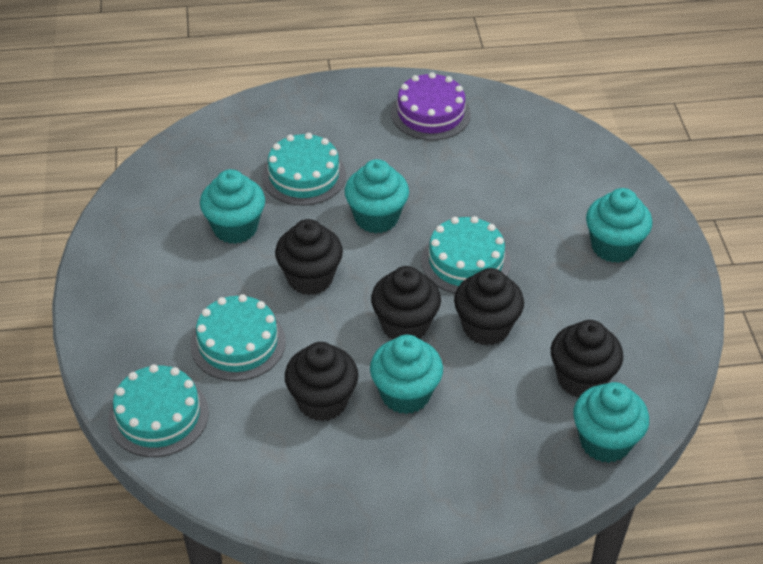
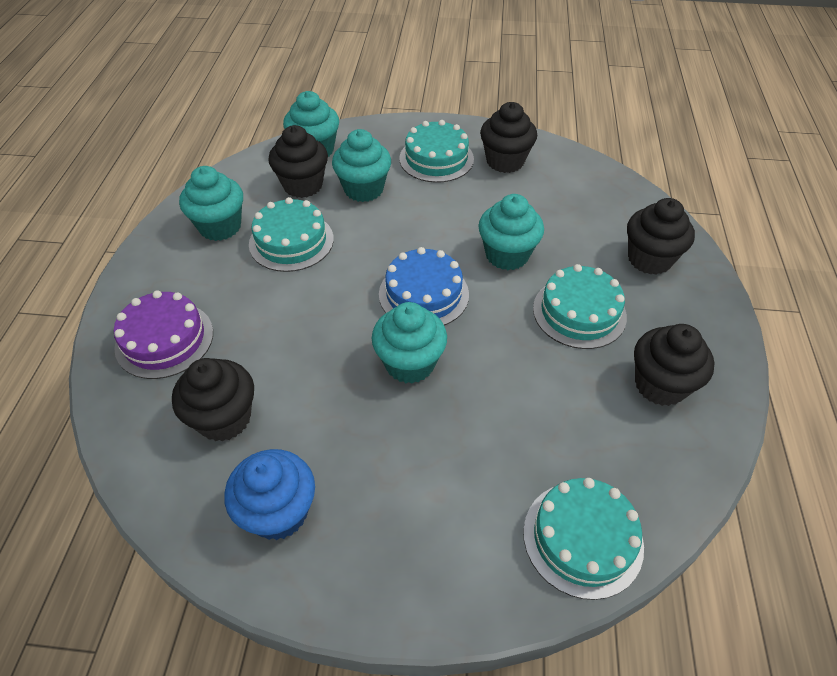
blue cake: 0 -> 1
blue cupcake: 0 -> 1

